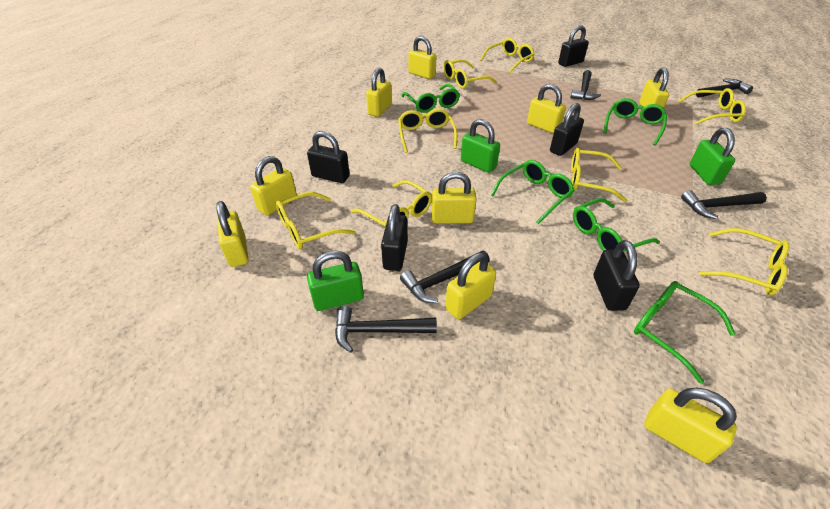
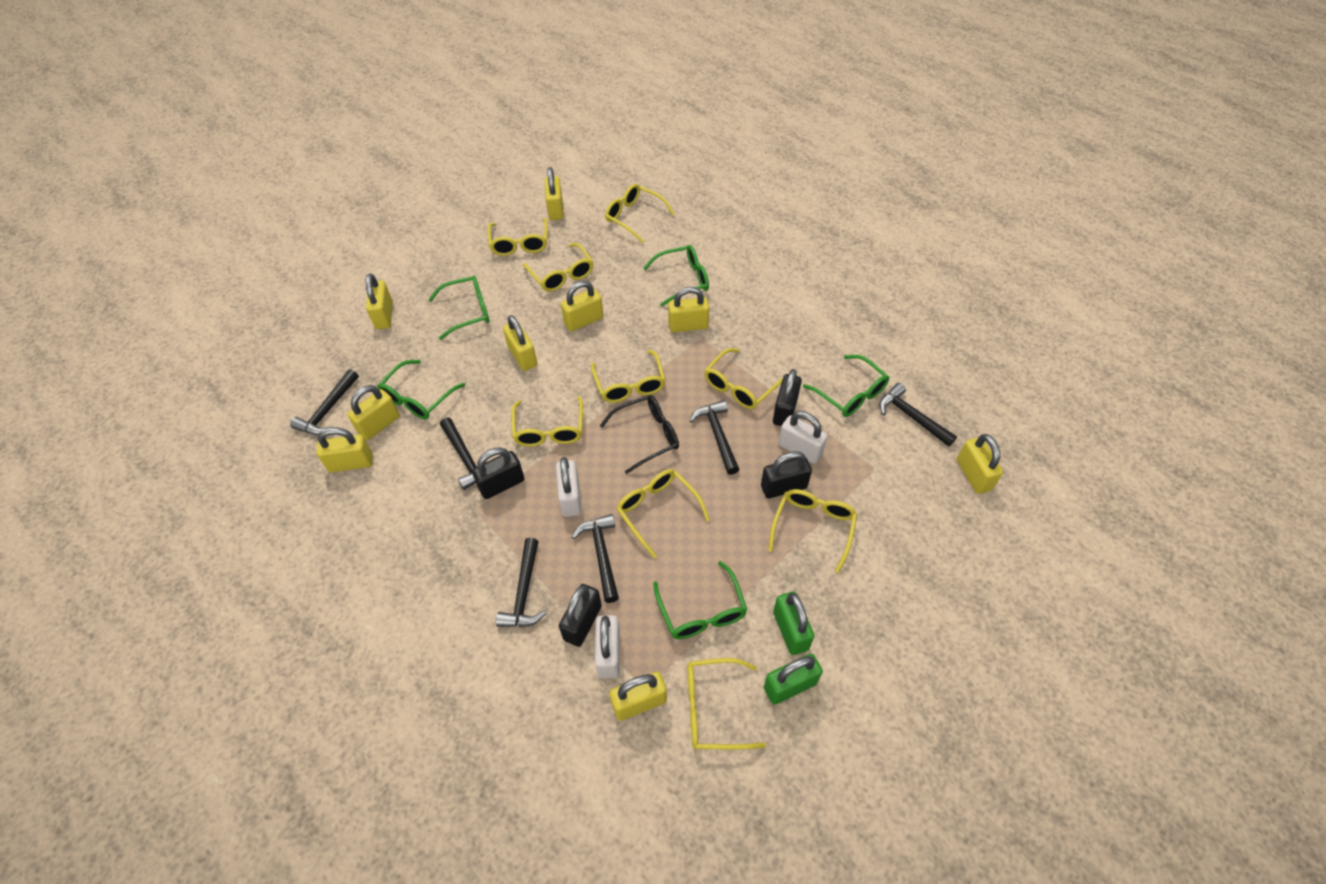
black glasses: 0 -> 1
black hammer: 5 -> 6
black padlock: 5 -> 4
green padlock: 3 -> 2
white padlock: 0 -> 3
yellow glasses: 8 -> 9

